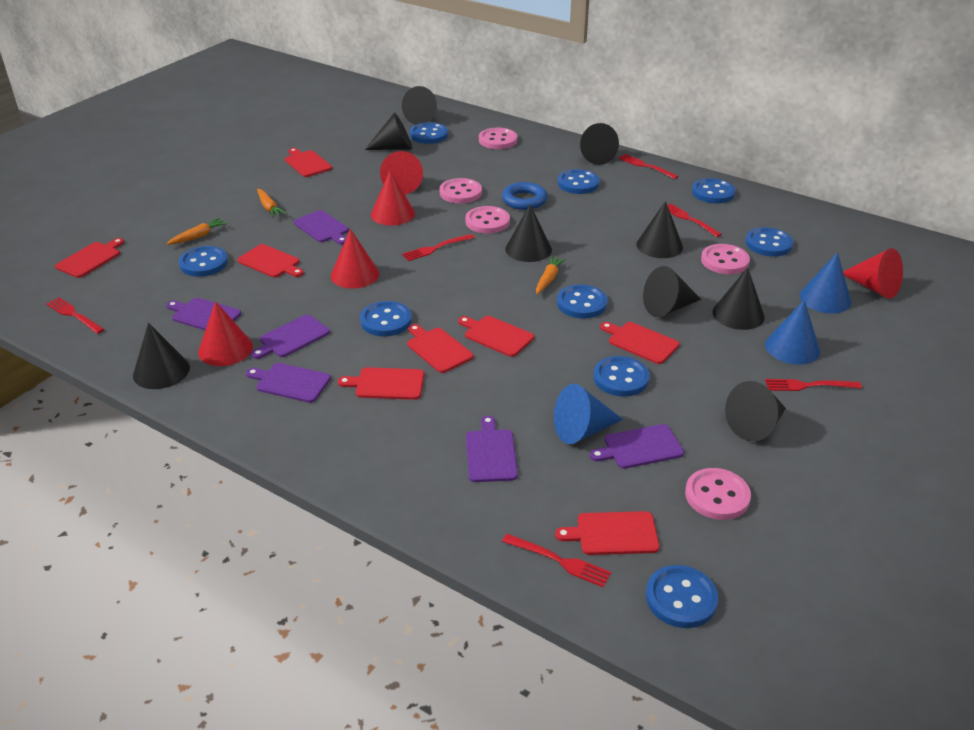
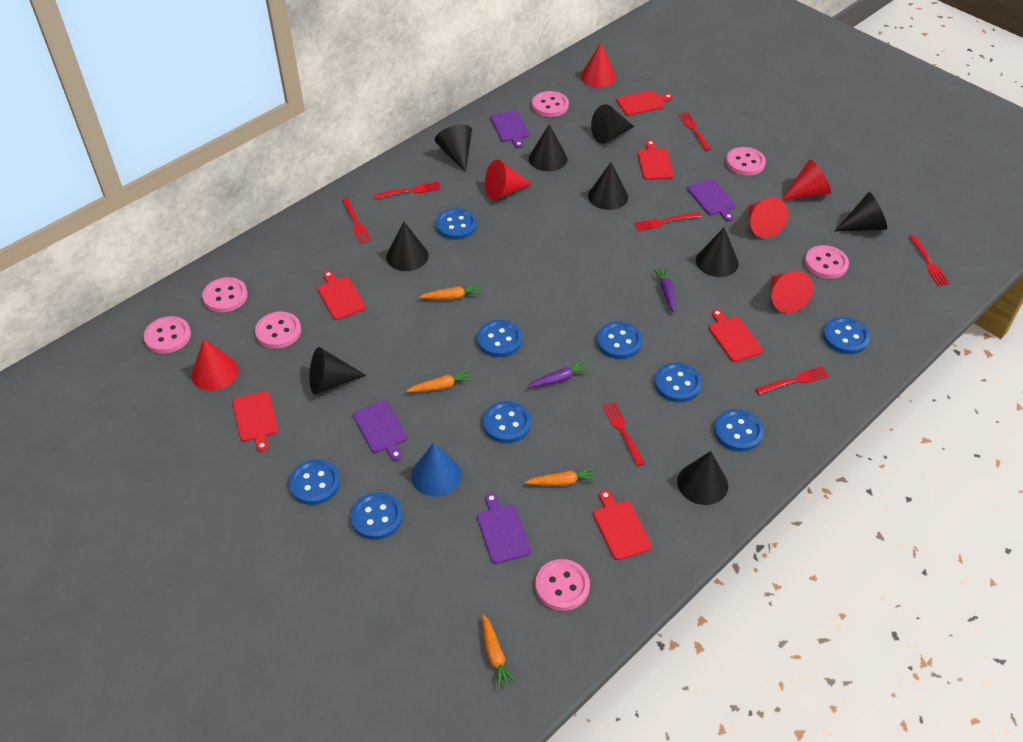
blue cone: 3 -> 1
blue ring: 1 -> 0
orange carrot: 3 -> 4
pink button: 5 -> 7
purple carrot: 0 -> 2
purple cutting board: 6 -> 4
red cone: 5 -> 6
red cutting board: 8 -> 6
red fork: 6 -> 7

